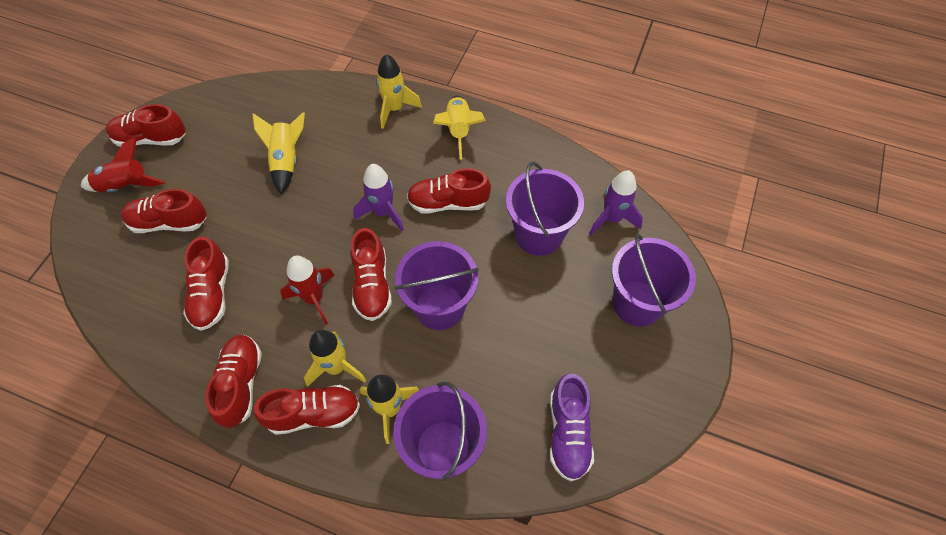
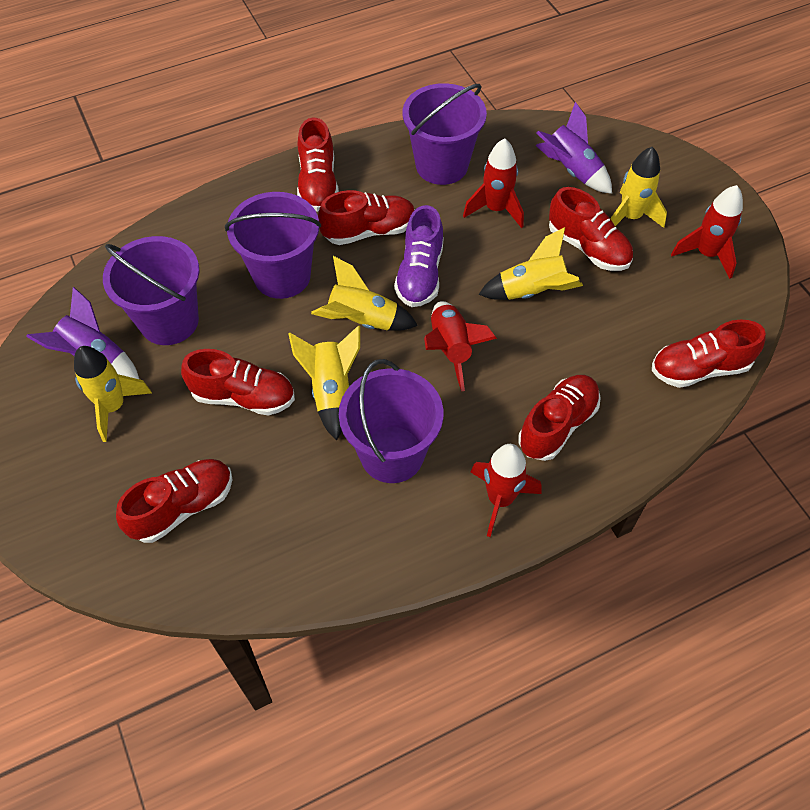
red rocket: 2 -> 4

